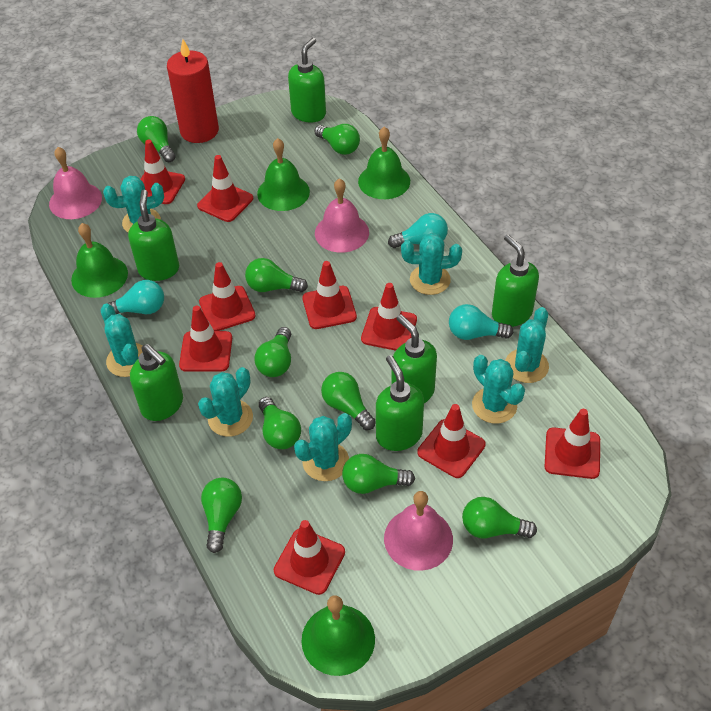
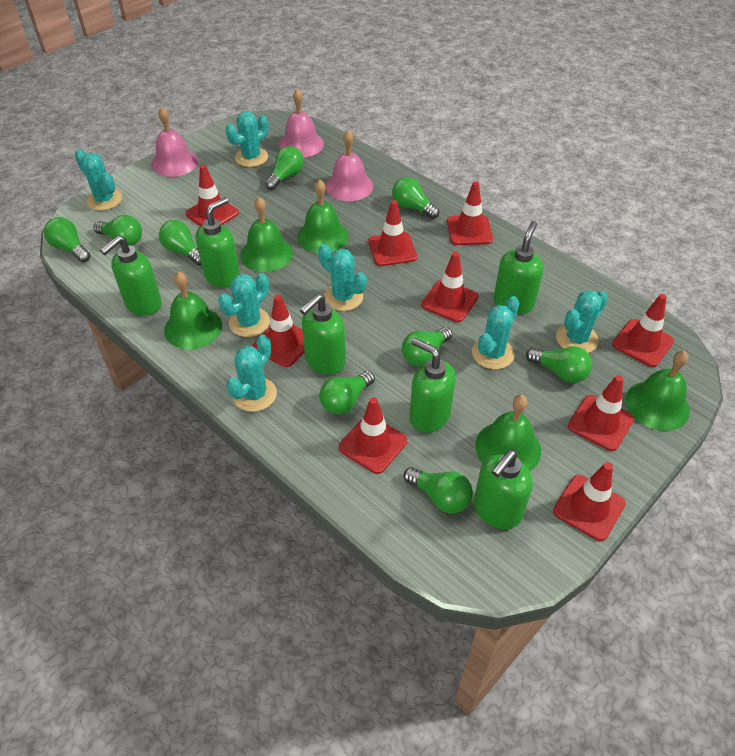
green bell: 4 -> 5
red candle: 1 -> 0
turquoise light bulb: 3 -> 0

